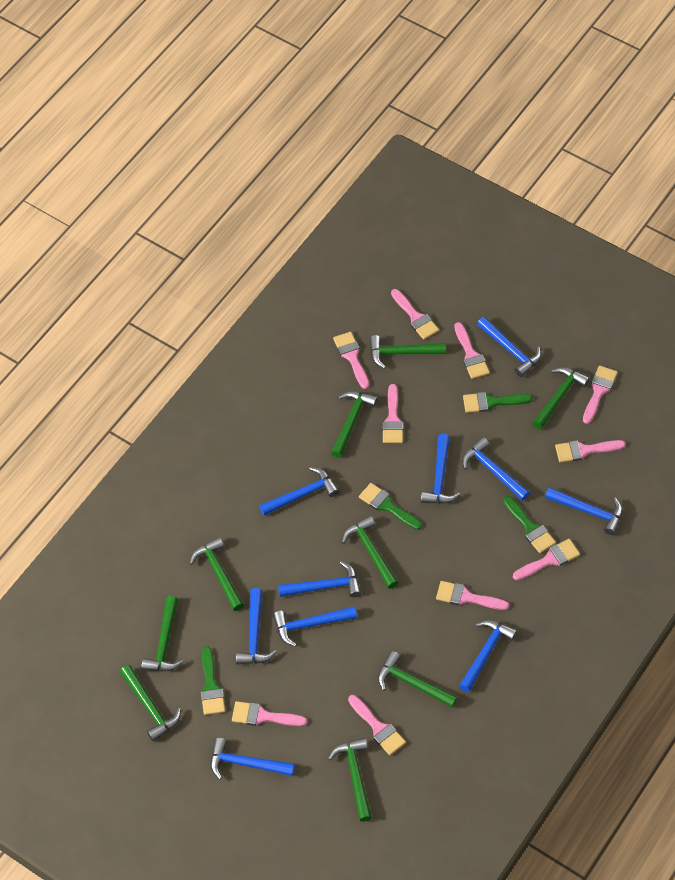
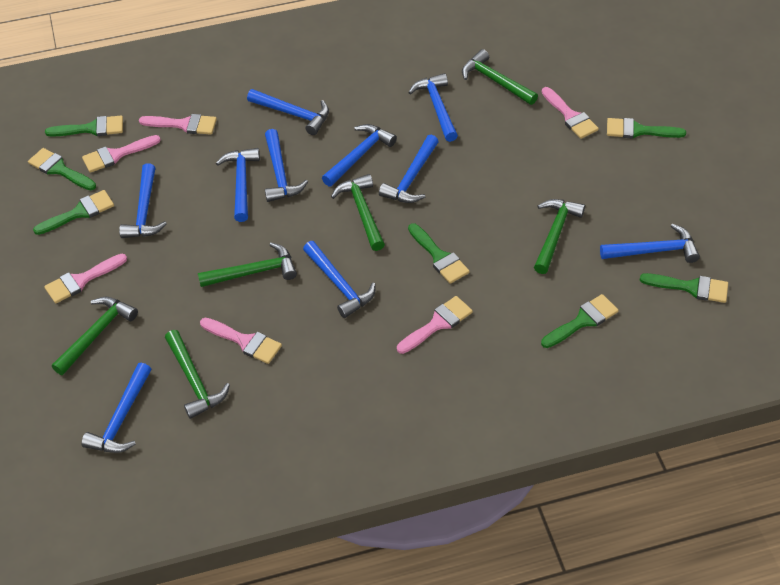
green brush: 4 -> 7
green hammer: 9 -> 6
pink brush: 10 -> 6

